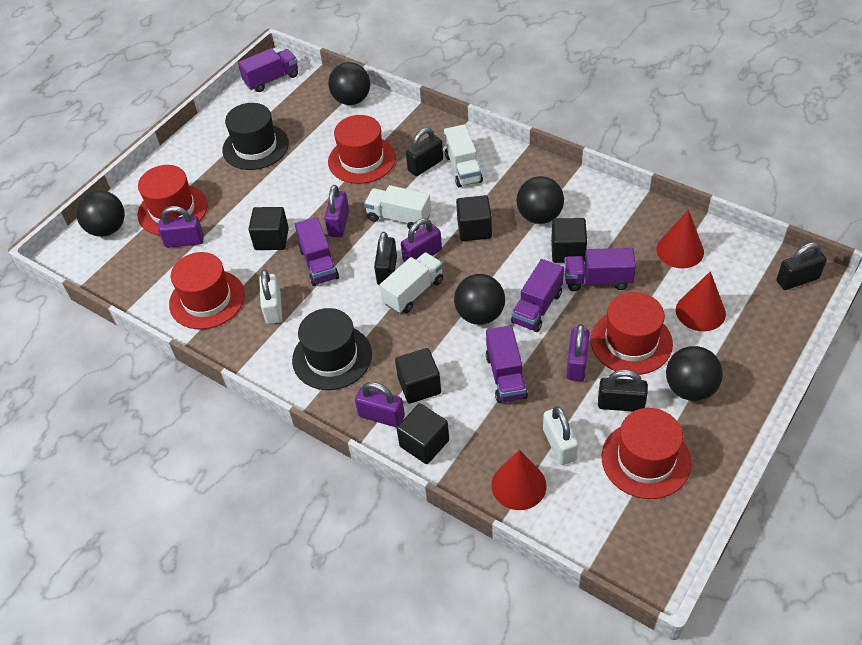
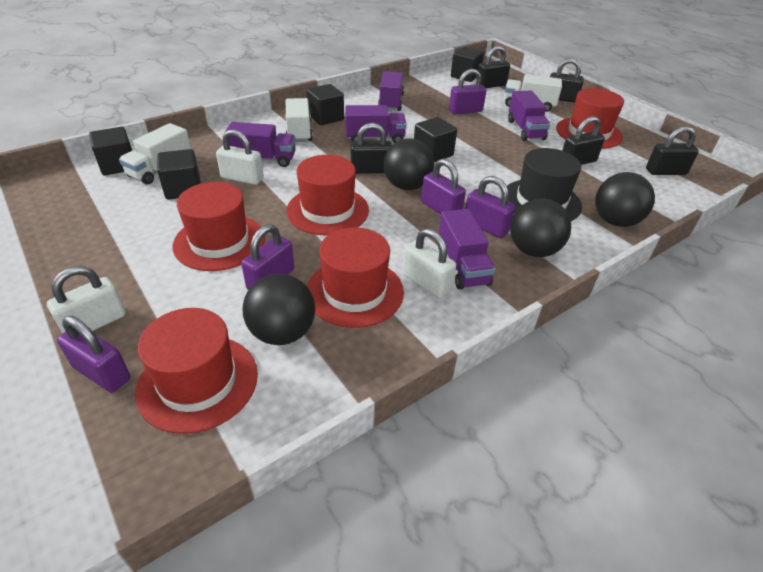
black ball: 5 -> 4
black hat: 2 -> 1
black padlock: 4 -> 5
red cone: 3 -> 0
white padlock: 2 -> 3

